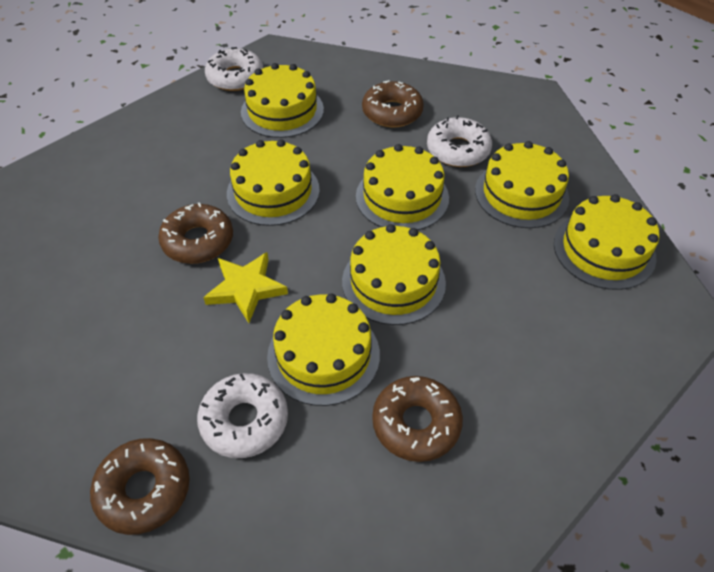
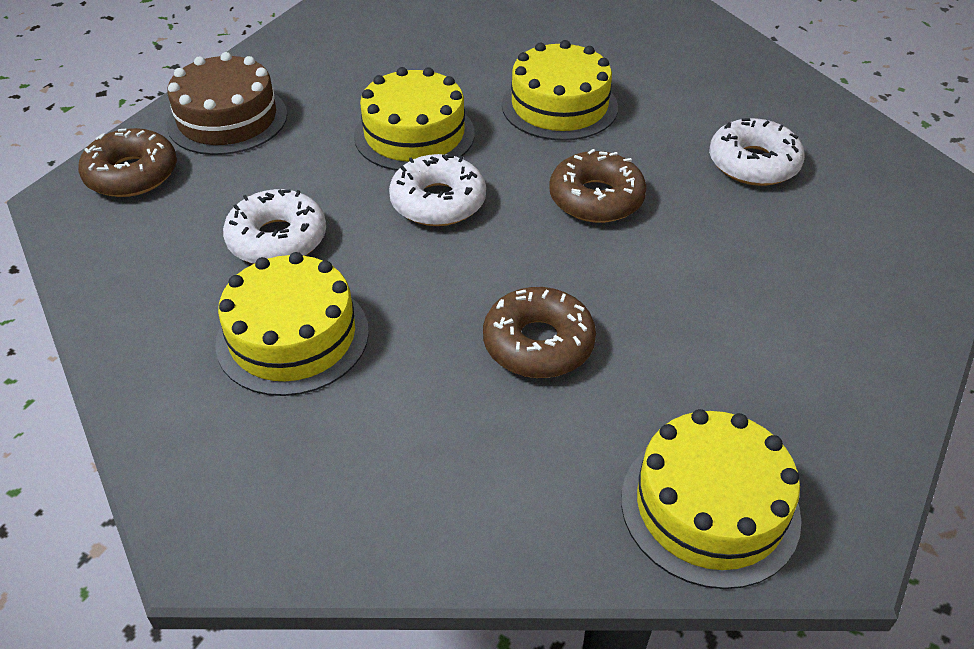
brown cake: 0 -> 1
brown donut: 4 -> 3
yellow cake: 7 -> 4
yellow star: 1 -> 0

